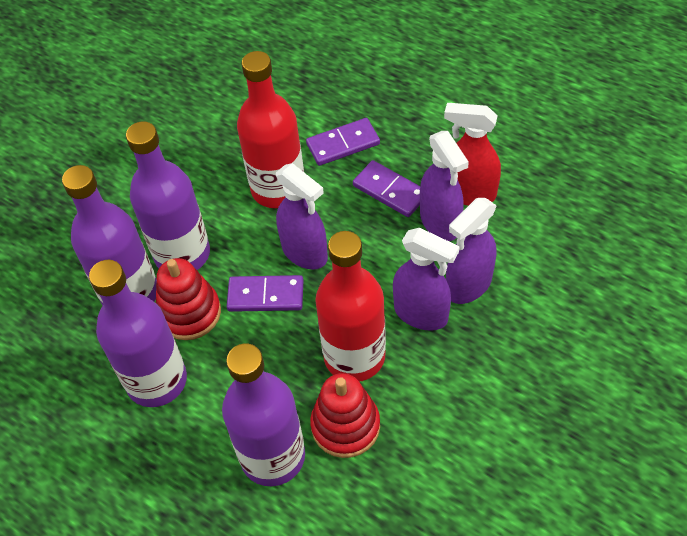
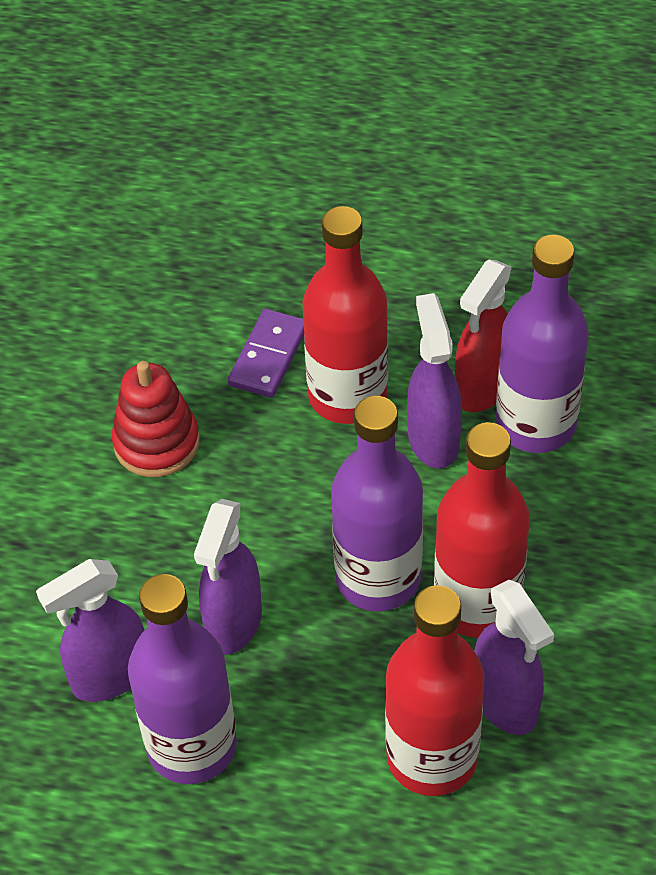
purple bottle: 4 -> 3
purple domino: 3 -> 1
red bottle: 2 -> 3
red stacking toy: 2 -> 1

